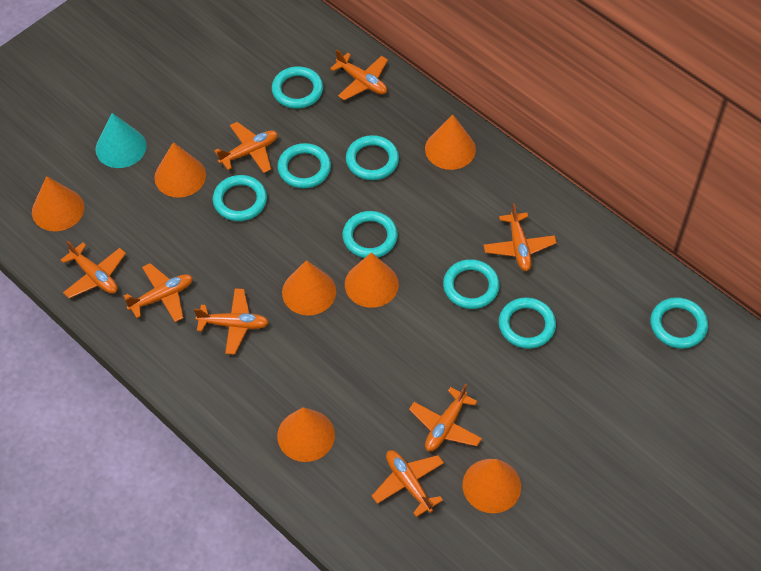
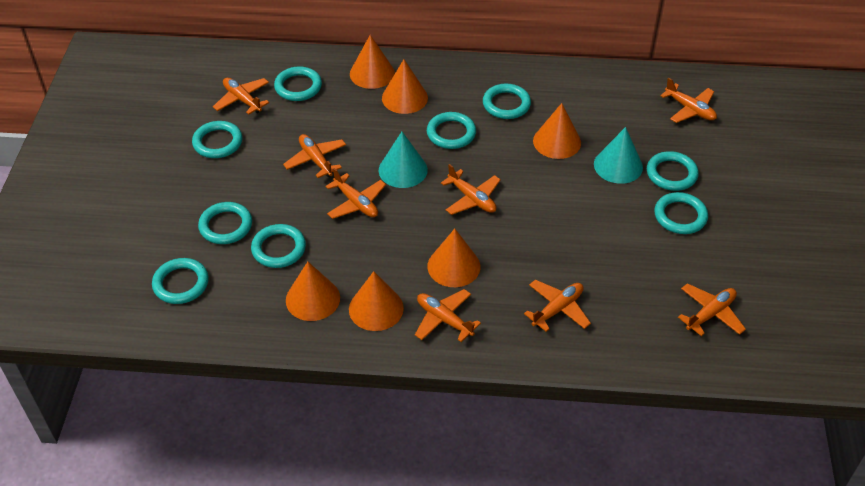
orange cone: 7 -> 6
turquoise cone: 1 -> 2
turquoise ring: 8 -> 9

